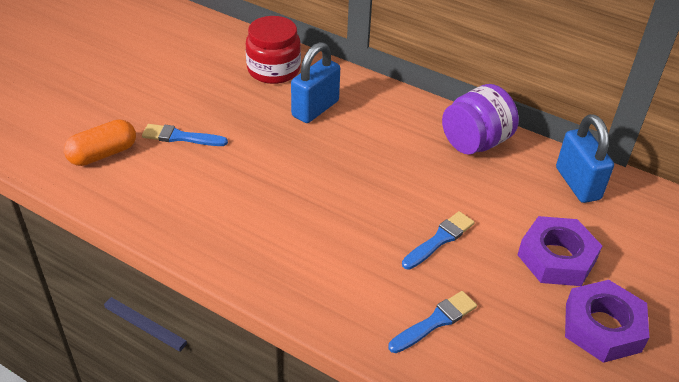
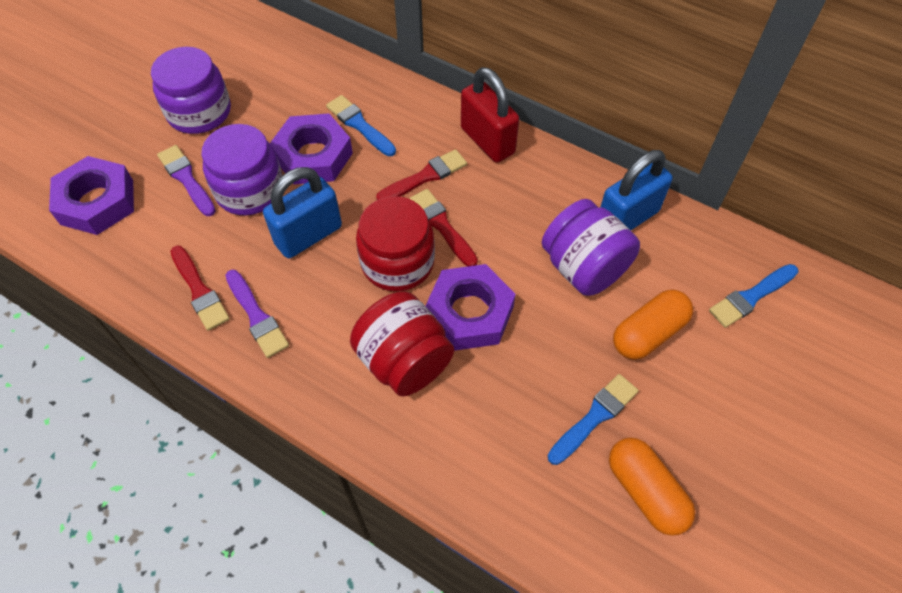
orange capsule: 1 -> 2
purple brush: 0 -> 2
purple jar: 1 -> 3
purple nut: 2 -> 3
red brush: 0 -> 3
red jar: 1 -> 2
red padlock: 0 -> 1

